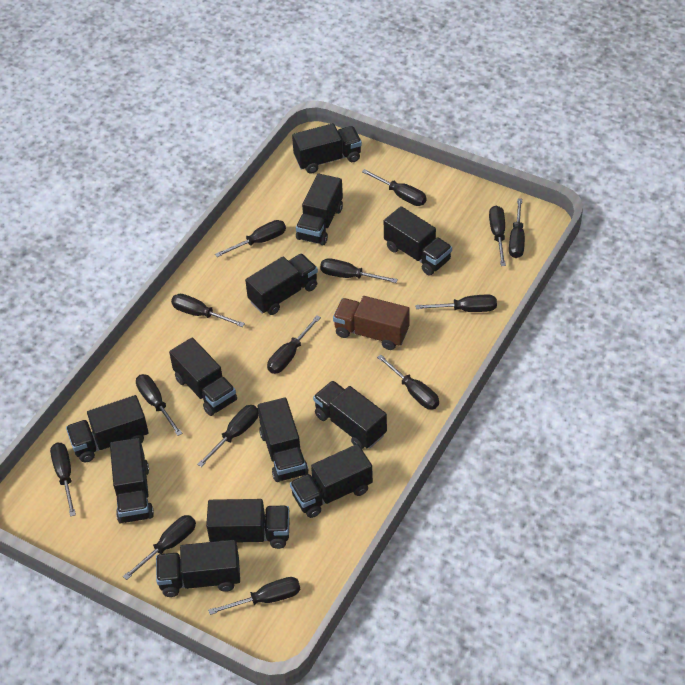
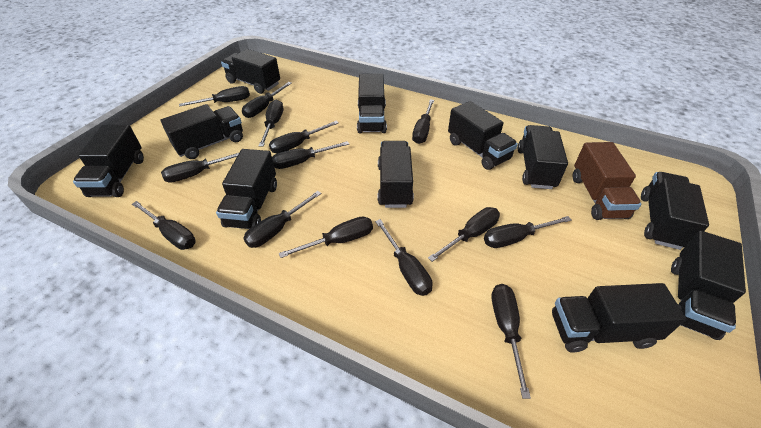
black truck: 12 -> 11

